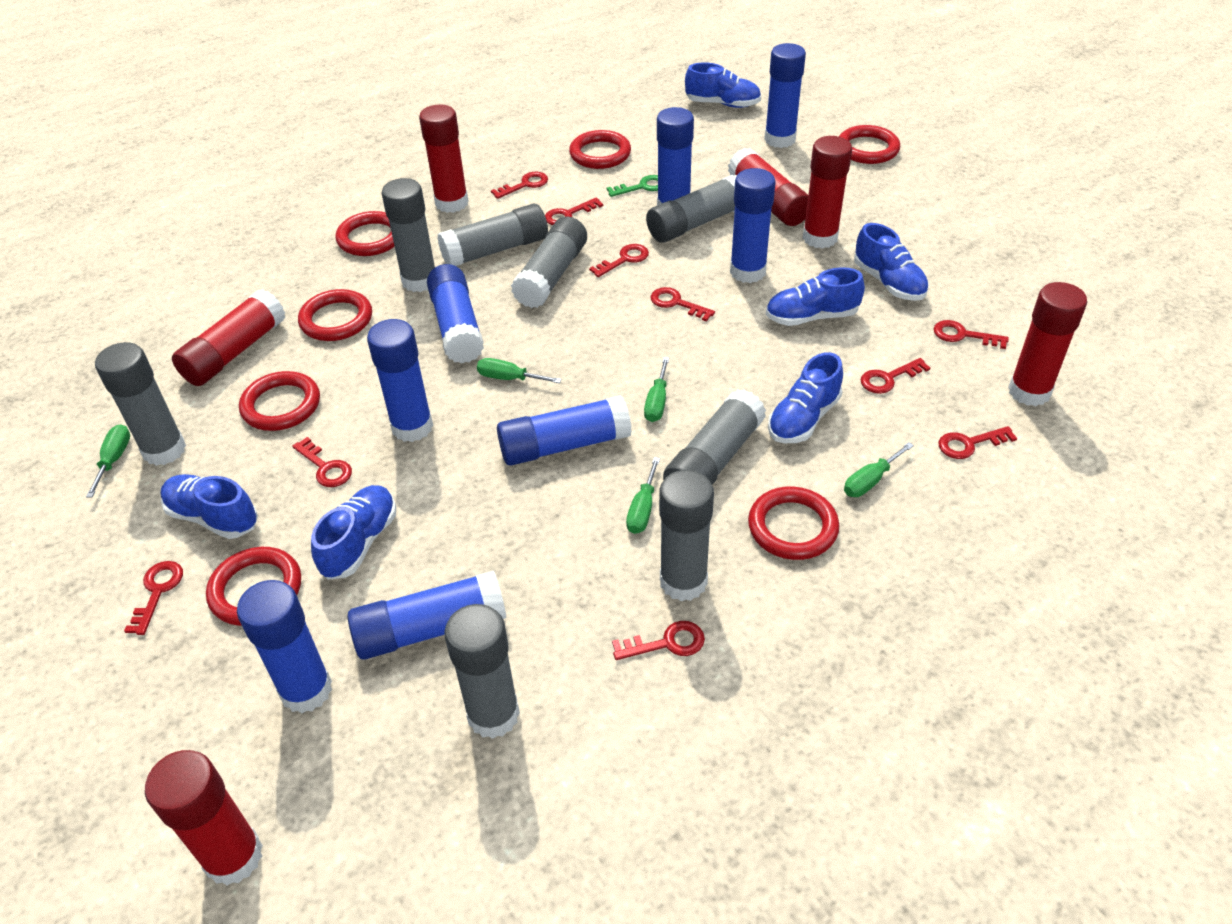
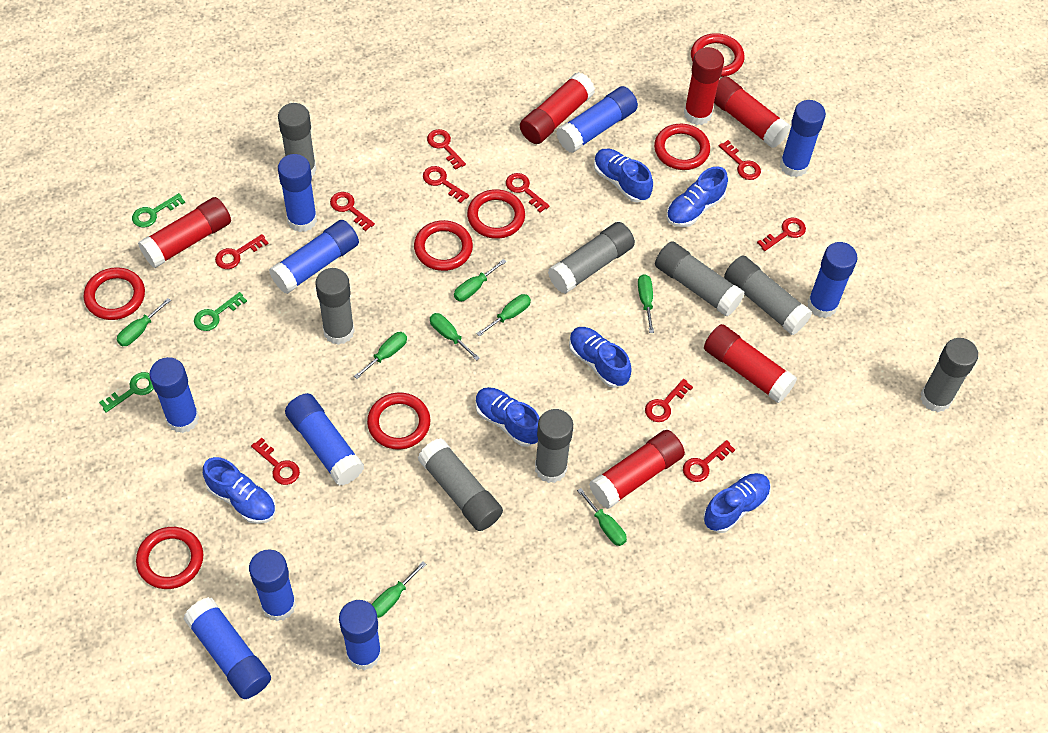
blue glue stick: 8 -> 10
green key: 1 -> 3
green screwdriver: 5 -> 8

